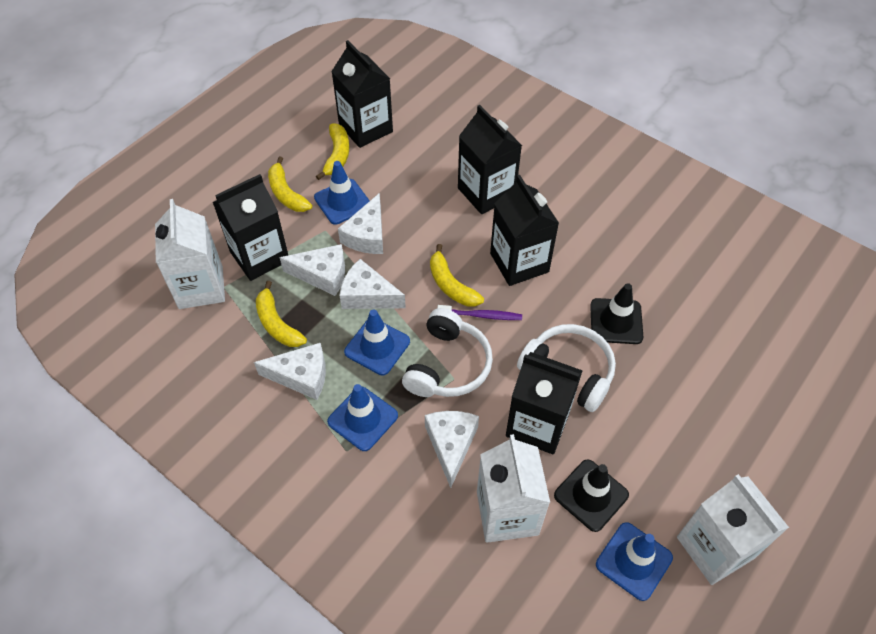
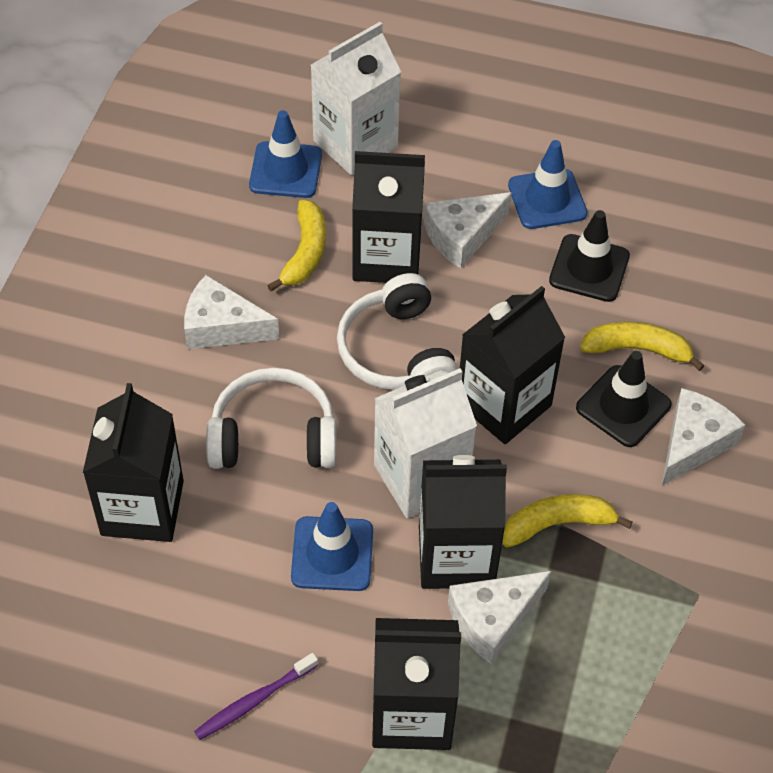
blue traffic cone: 4 -> 3
white carton: 3 -> 2
white cheese: 5 -> 4
yellow banana: 4 -> 3

